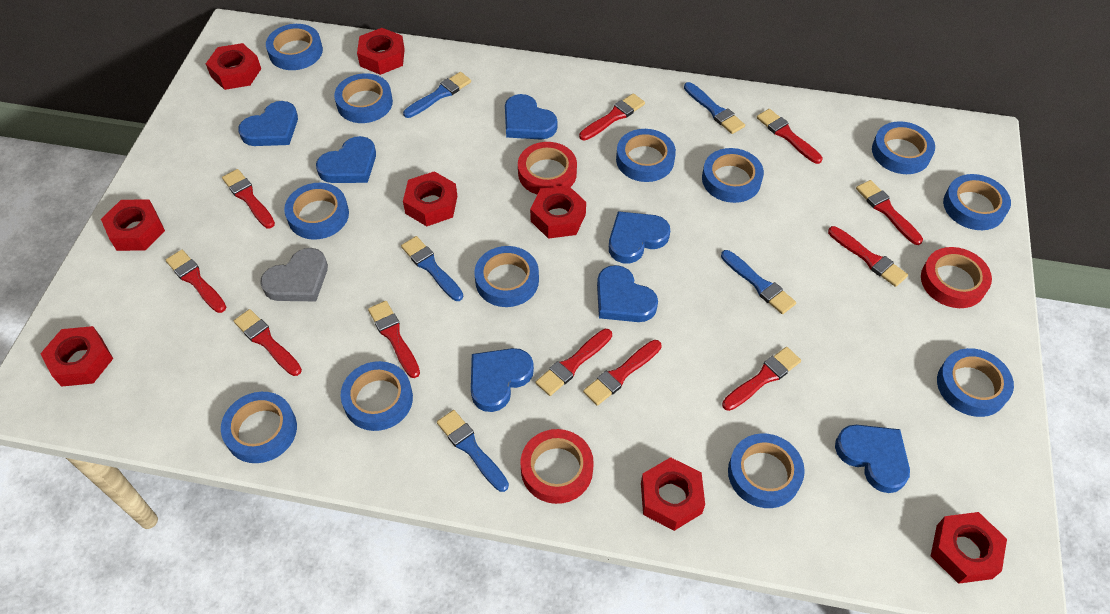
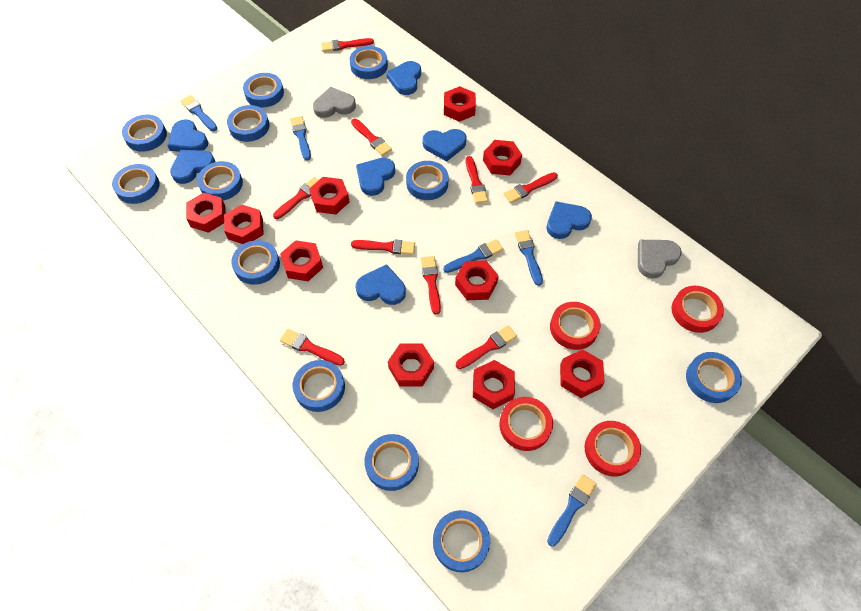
grey heart: 1 -> 2
red brush: 11 -> 9
red nut: 8 -> 10
red tape: 3 -> 4

